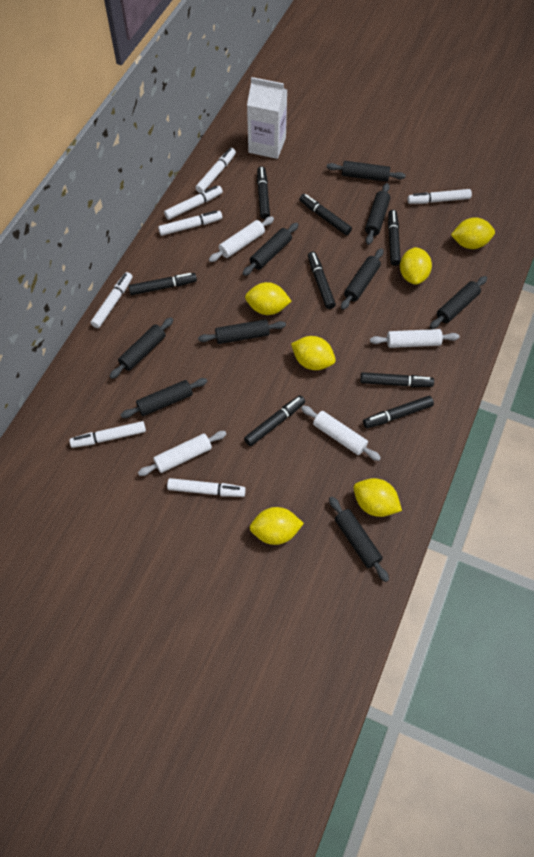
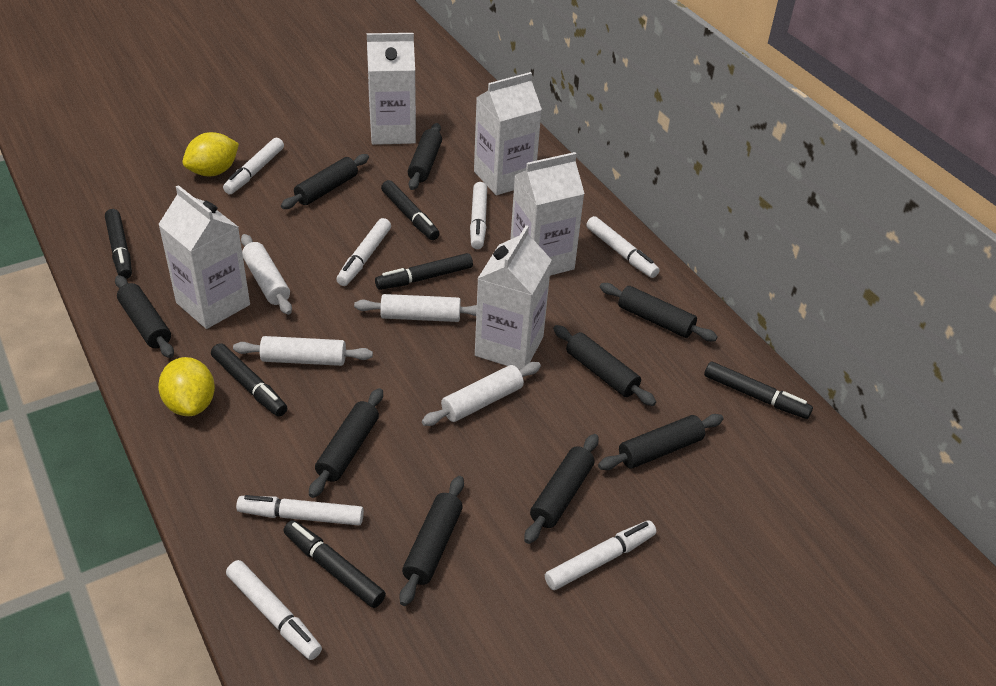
black marker: 8 -> 6
white carton: 1 -> 5
yellow lemon: 6 -> 2

